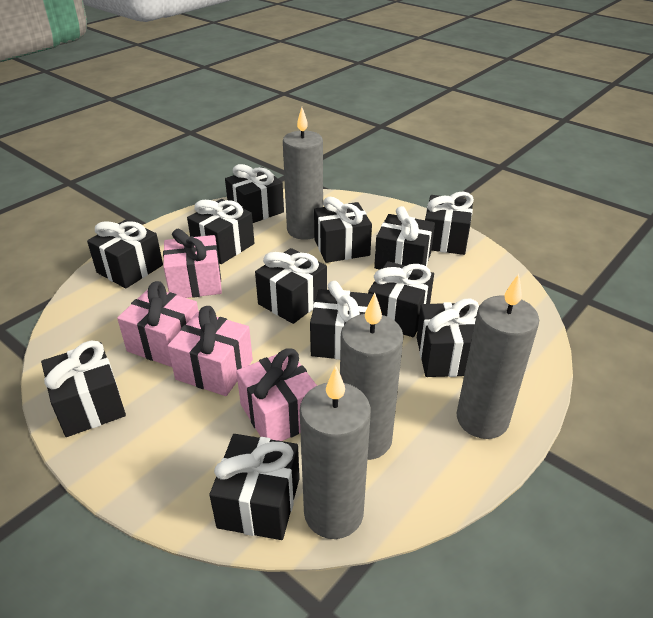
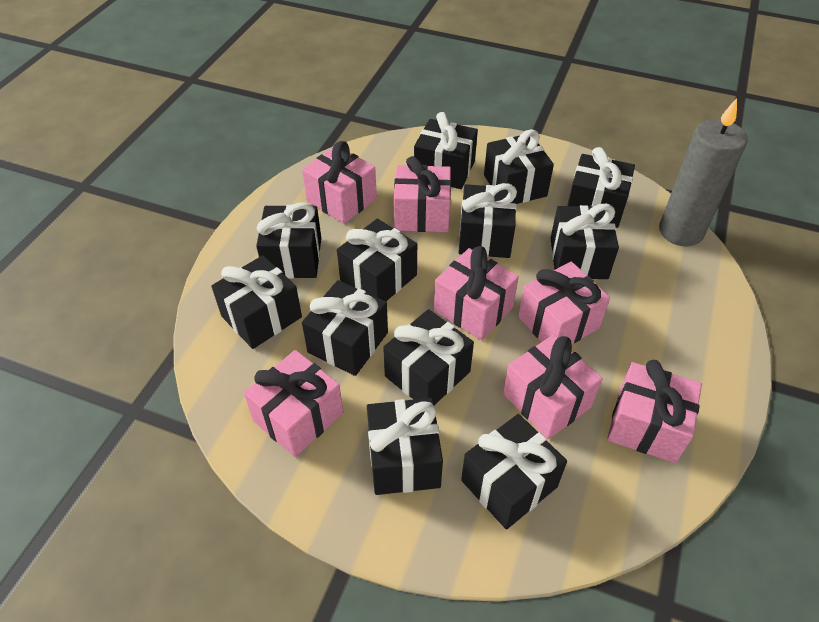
grey candle: 4 -> 1
pink gift: 4 -> 7

